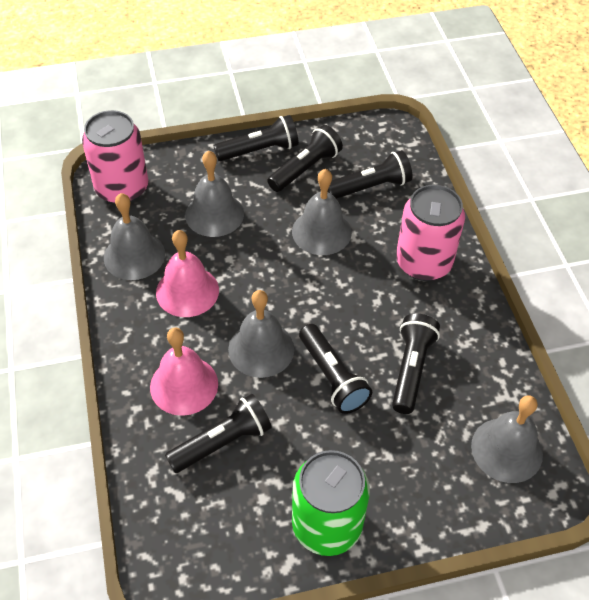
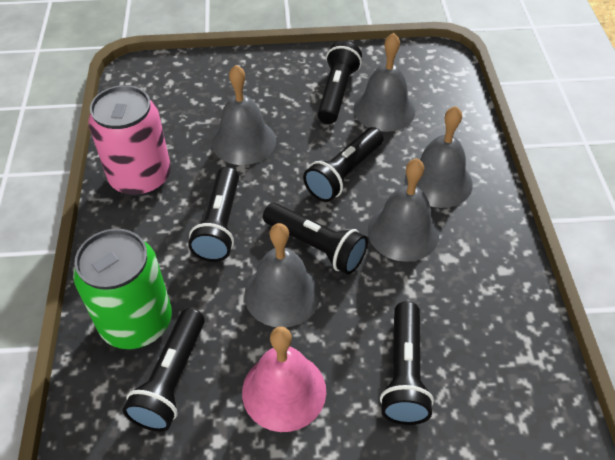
pink bell: 2 -> 1
pink can: 2 -> 1

